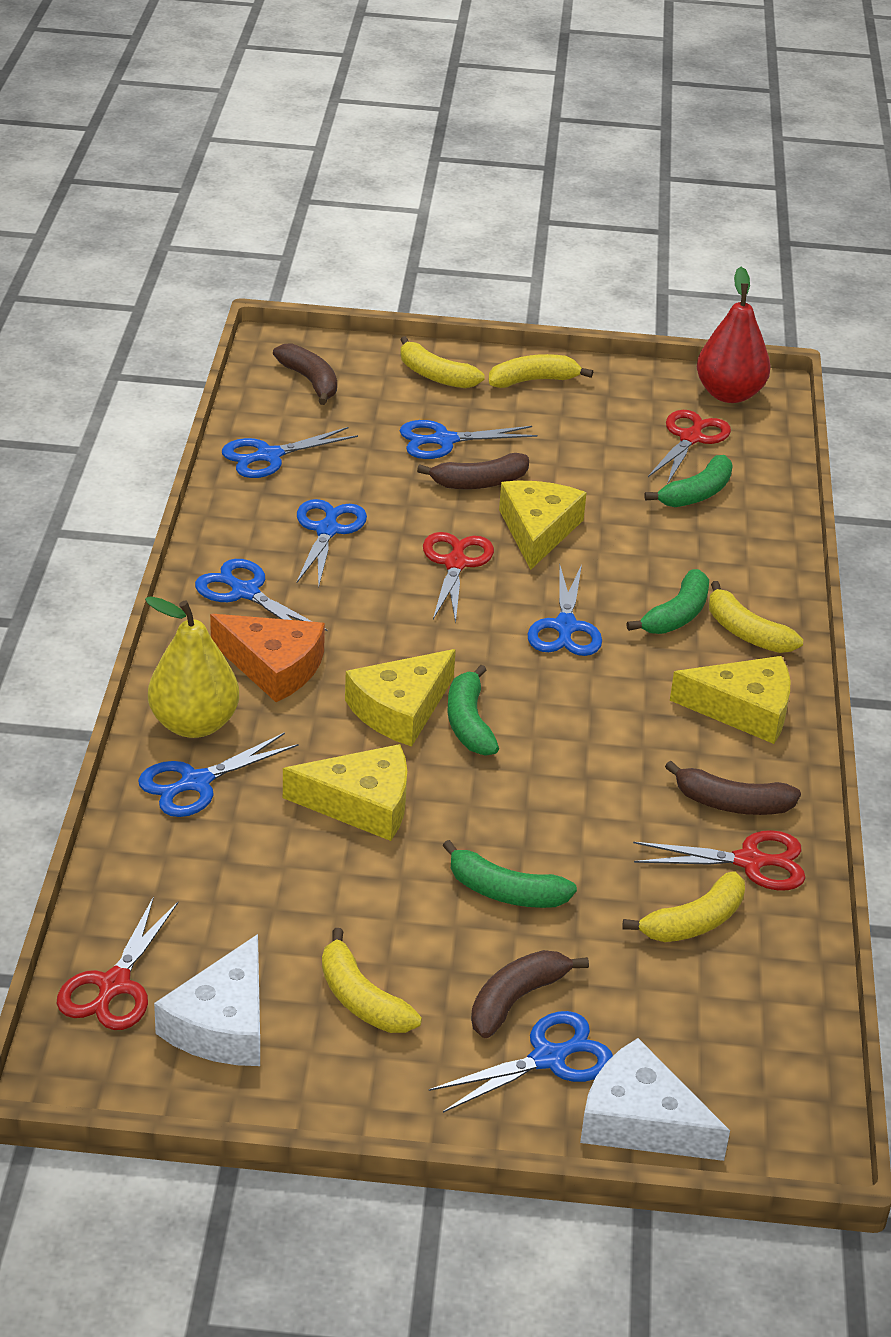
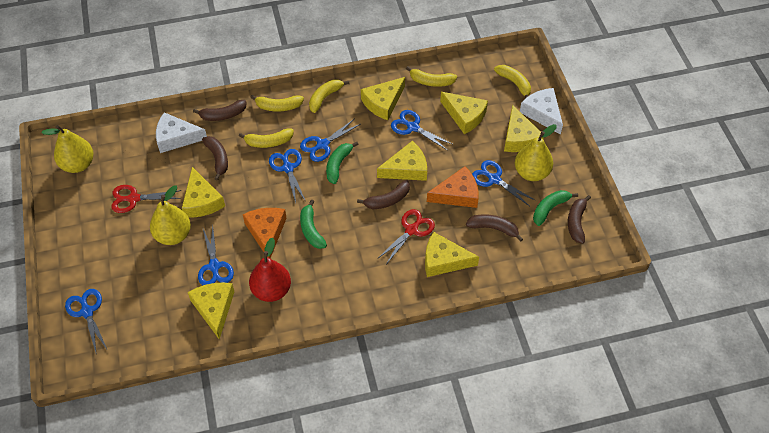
blue scissors: 7 -> 6
brown banana: 4 -> 5
green banana: 4 -> 3
orange cheese: 1 -> 2
red scissors: 4 -> 2
yellow cheese: 4 -> 7
yellow pear: 1 -> 3

